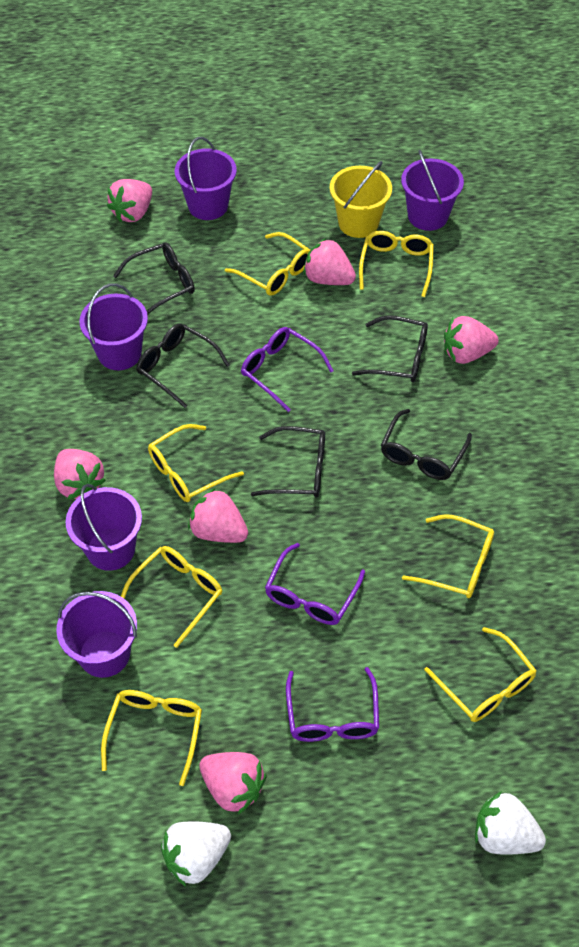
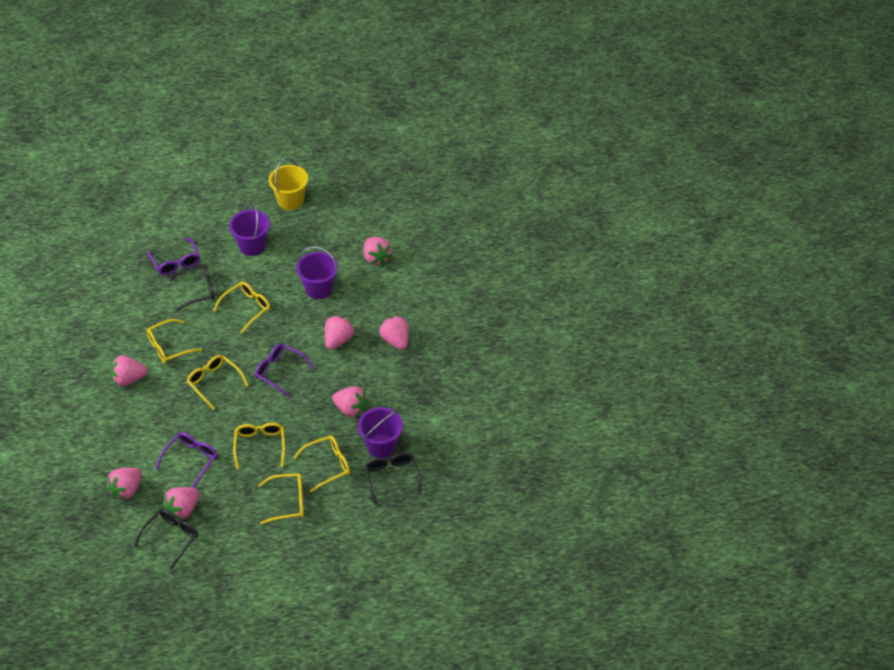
black glasses: 5 -> 3
pink strawberry: 6 -> 7
purple bucket: 5 -> 3
white strawberry: 2 -> 0
yellow glasses: 7 -> 6

